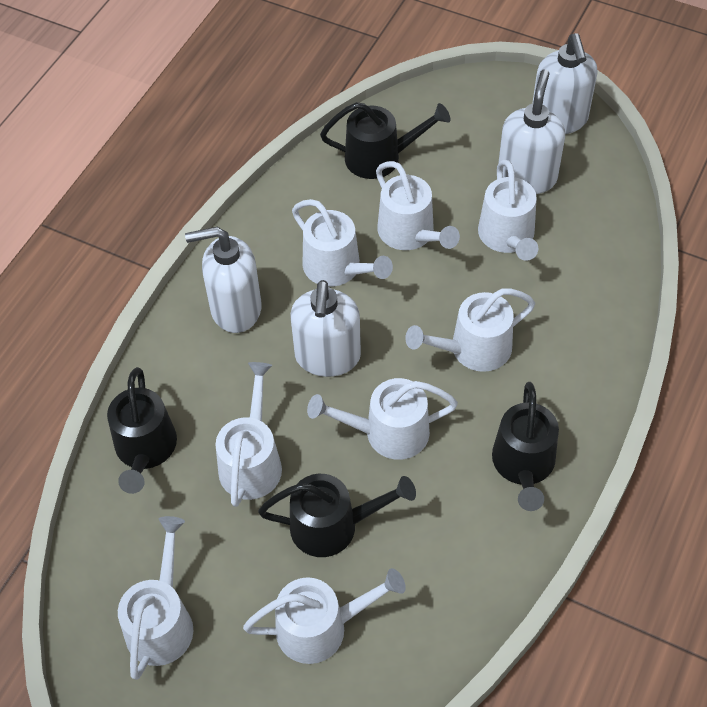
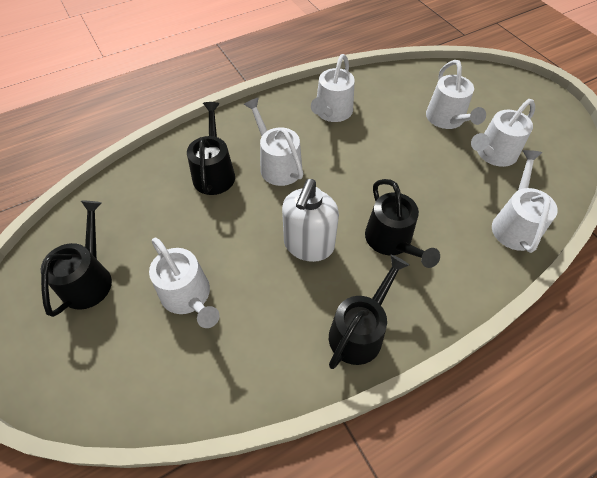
white soap dispenser: 4 -> 1
white watering can: 8 -> 6

